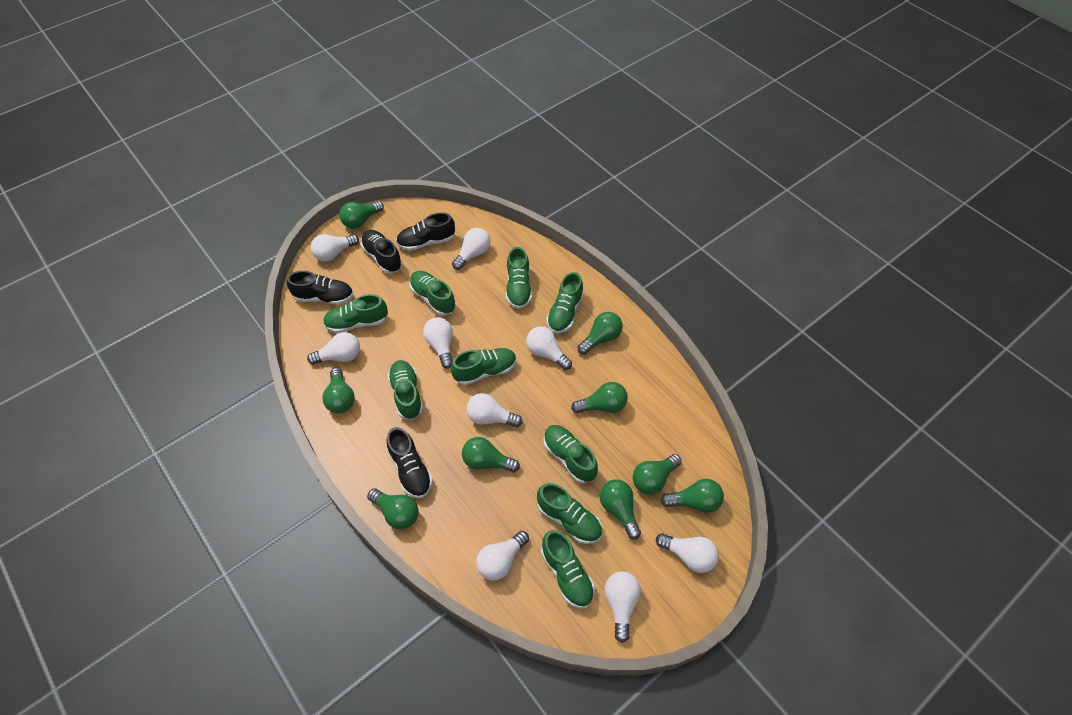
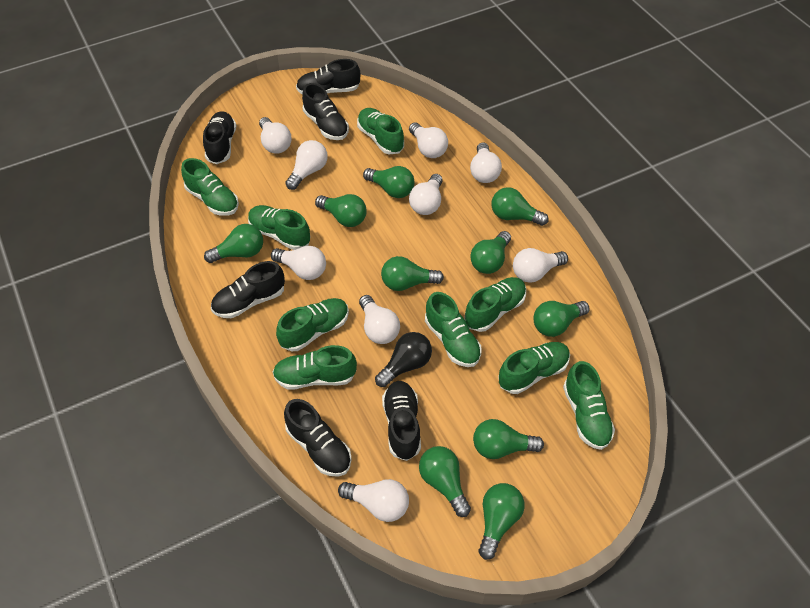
black light bulb: 0 -> 1
black shoe: 4 -> 6
green light bulb: 9 -> 10

